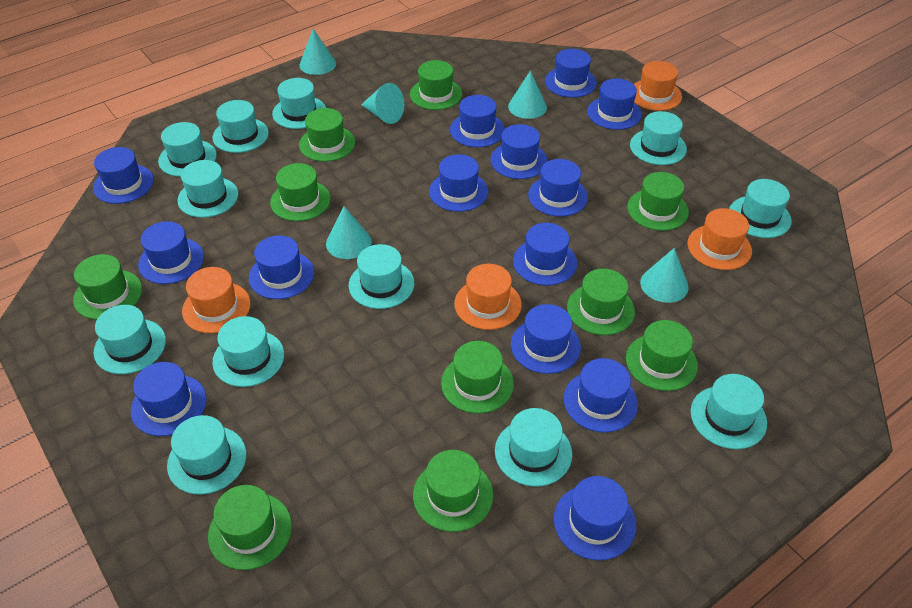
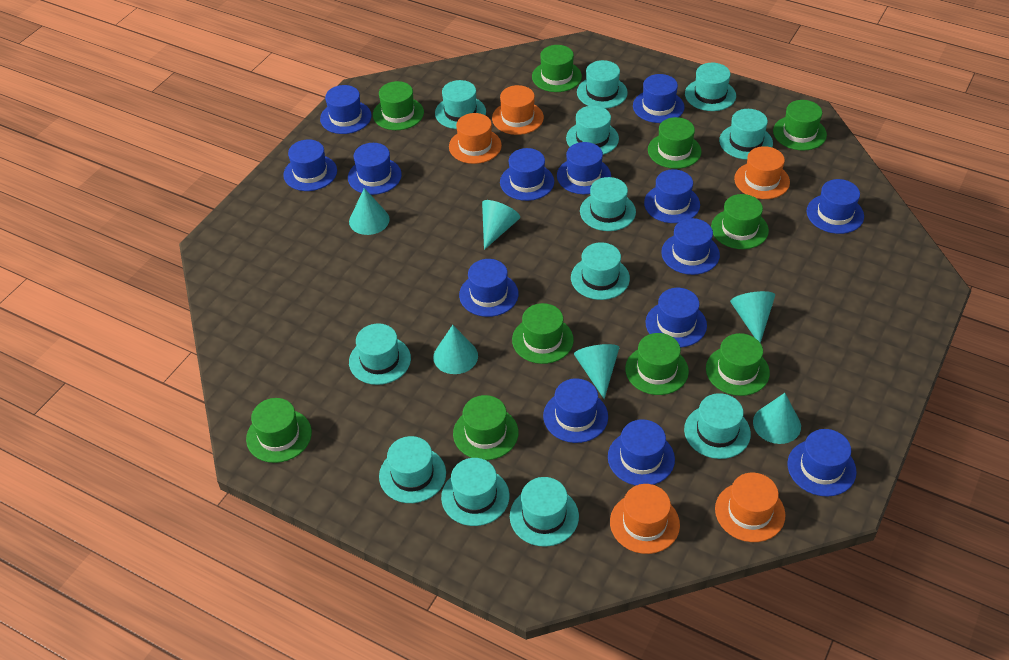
orange hat: 4 -> 5
turquoise cone: 5 -> 6

